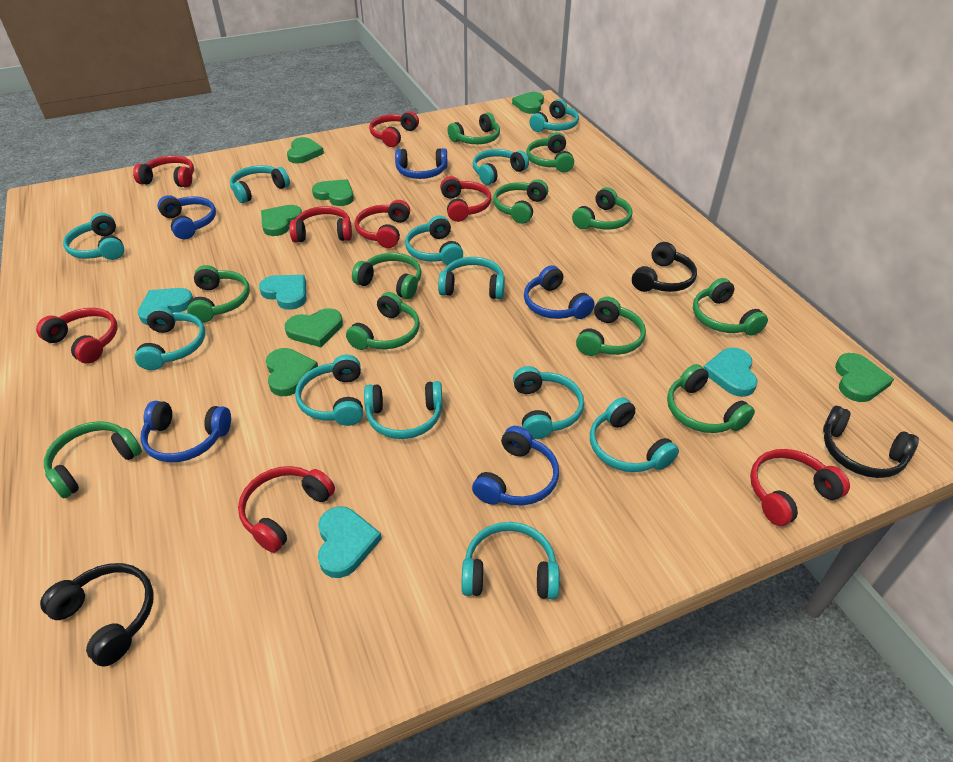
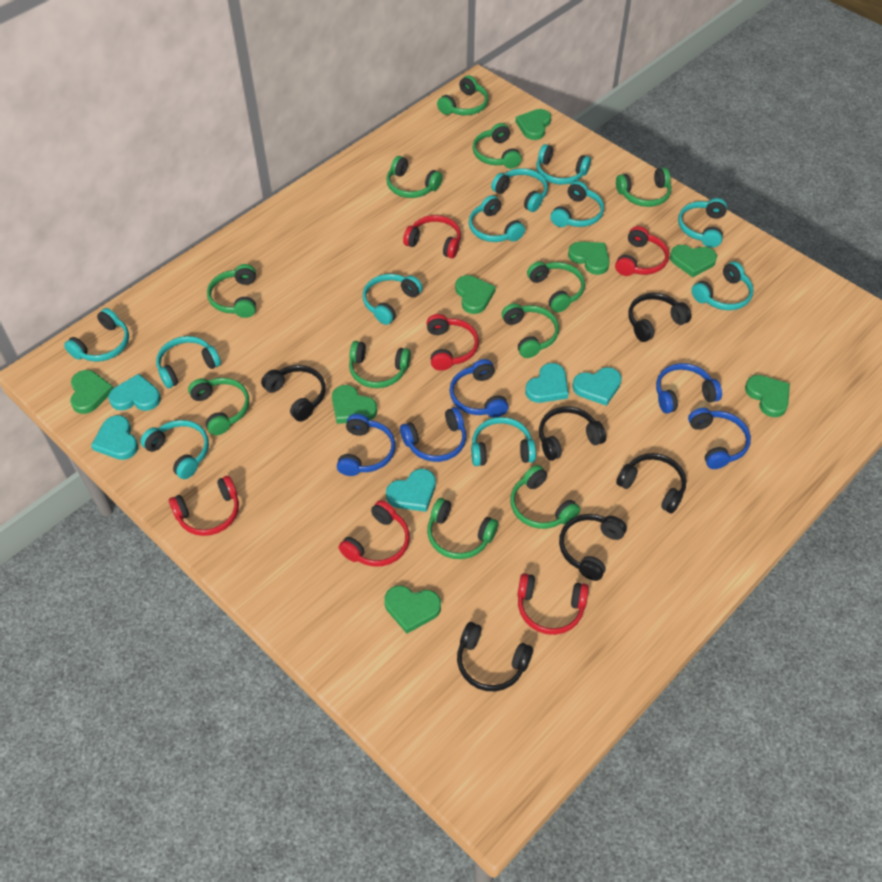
black headphones: 3 -> 6
green heart: 7 -> 8
red headphones: 8 -> 6
turquoise headphones: 12 -> 11
turquoise heart: 4 -> 5

